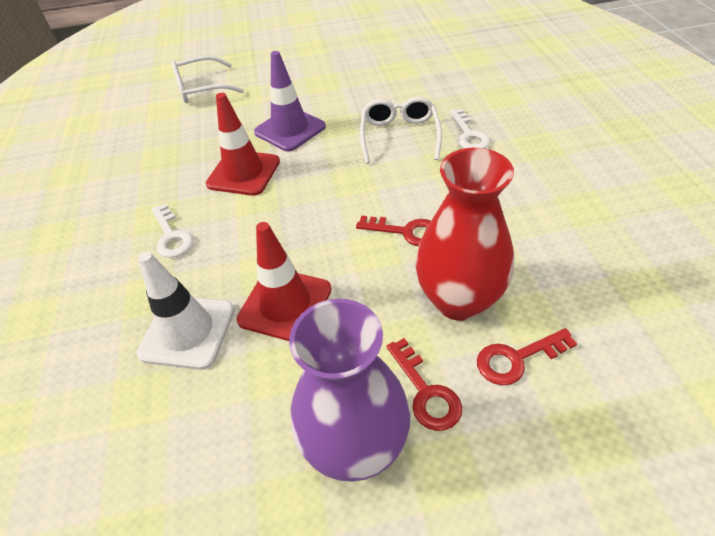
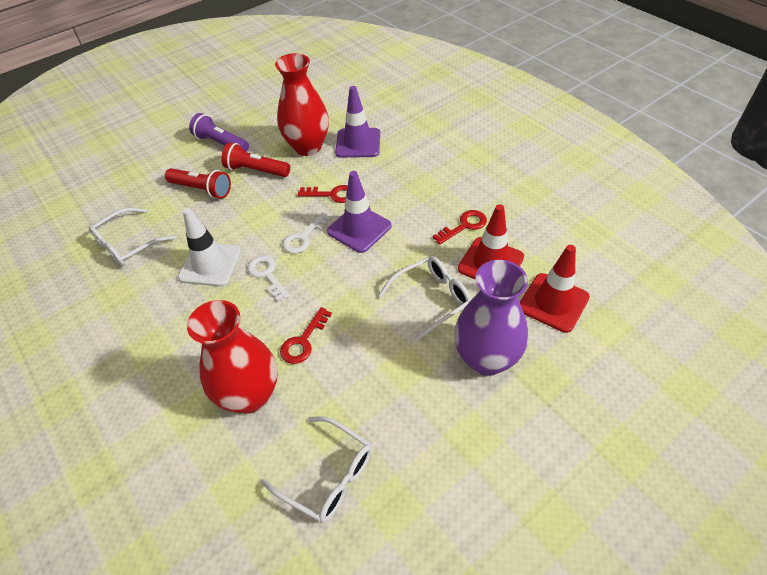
purple flashlight: 0 -> 1
purple traffic cone: 1 -> 2
red flashlight: 0 -> 2
red vase: 1 -> 2
white glasses: 2 -> 3

